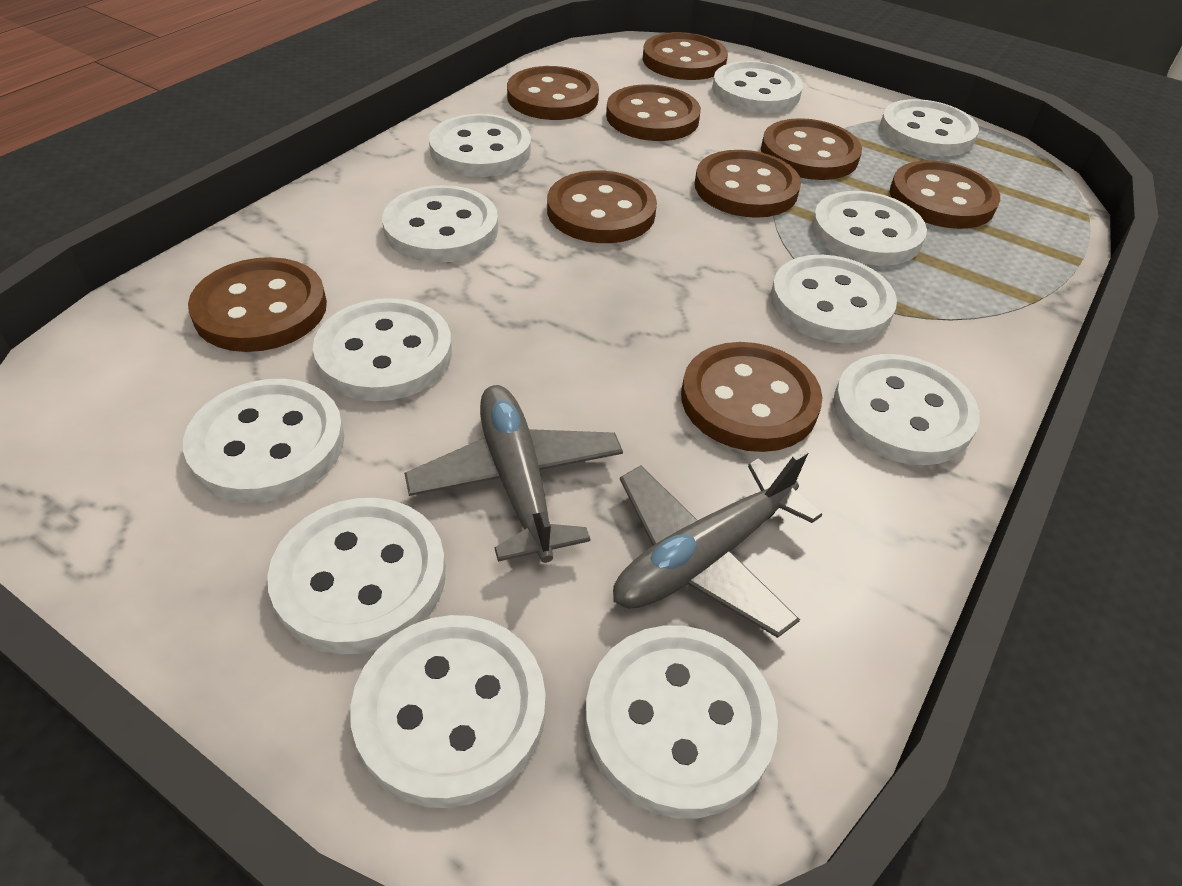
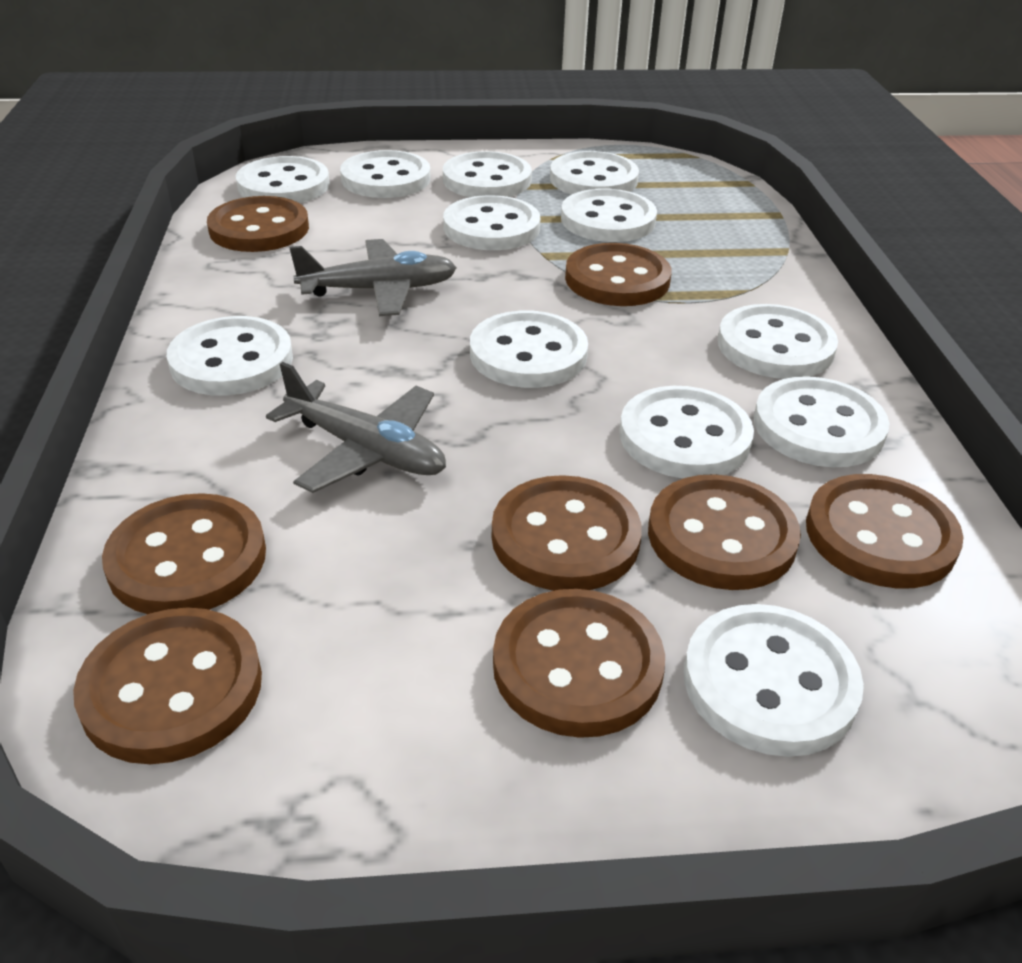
brown button: 9 -> 8

